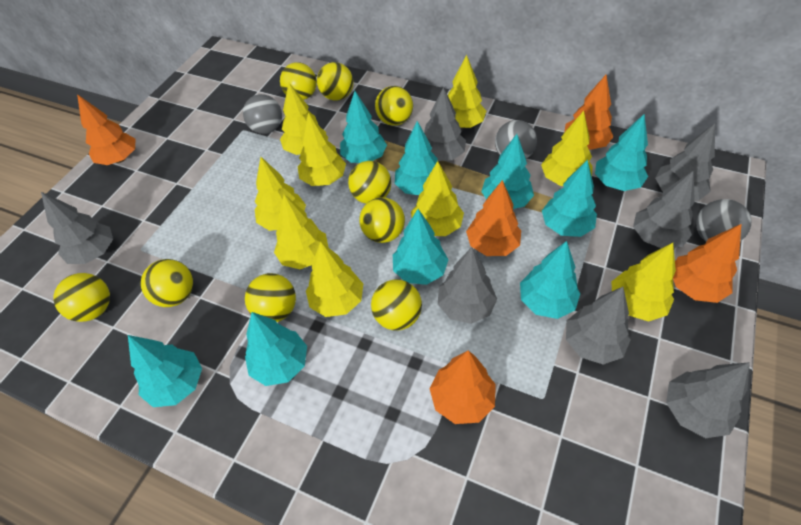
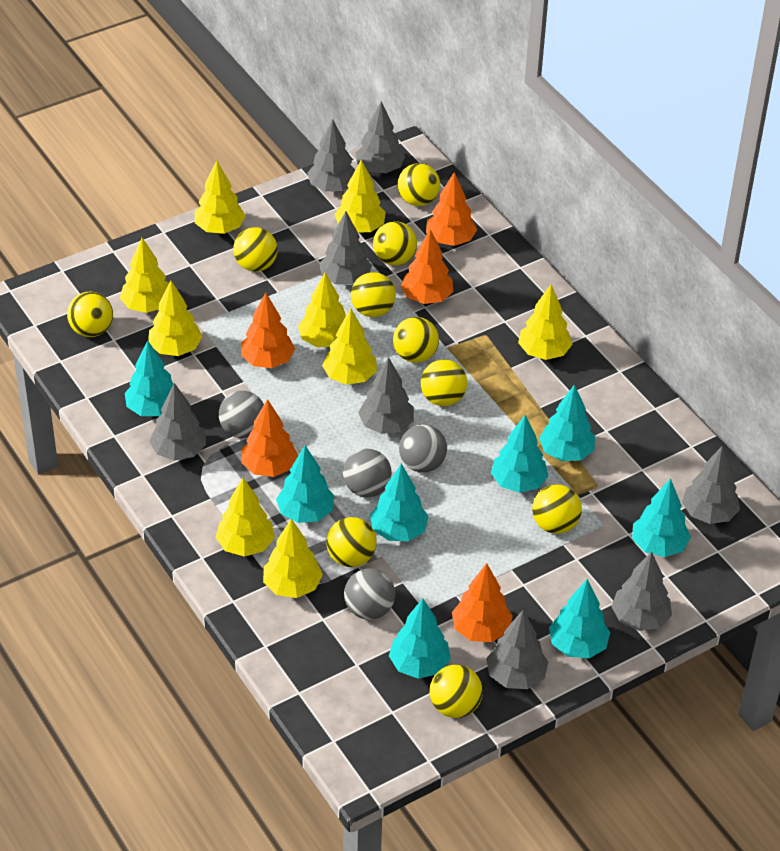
grey ball: 3 -> 4
grey tree: 7 -> 8
turquoise tree: 9 -> 8
yellow ball: 9 -> 10

